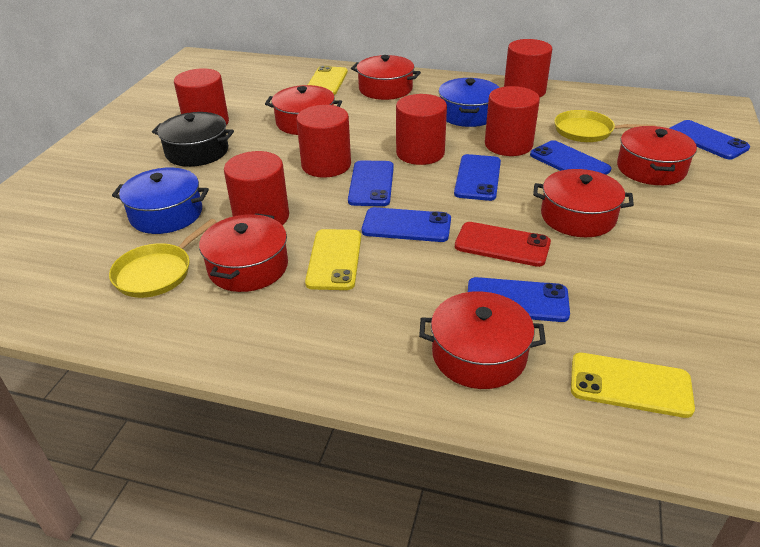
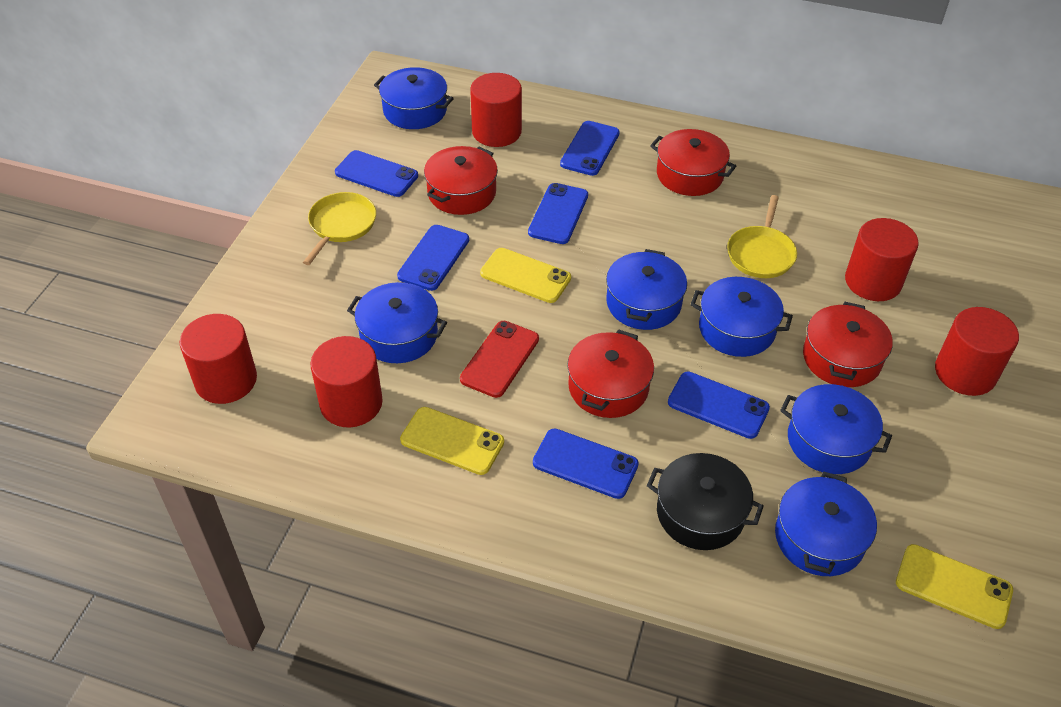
blue pot: 2 -> 6
red cylinder: 6 -> 5
red pot: 6 -> 4

